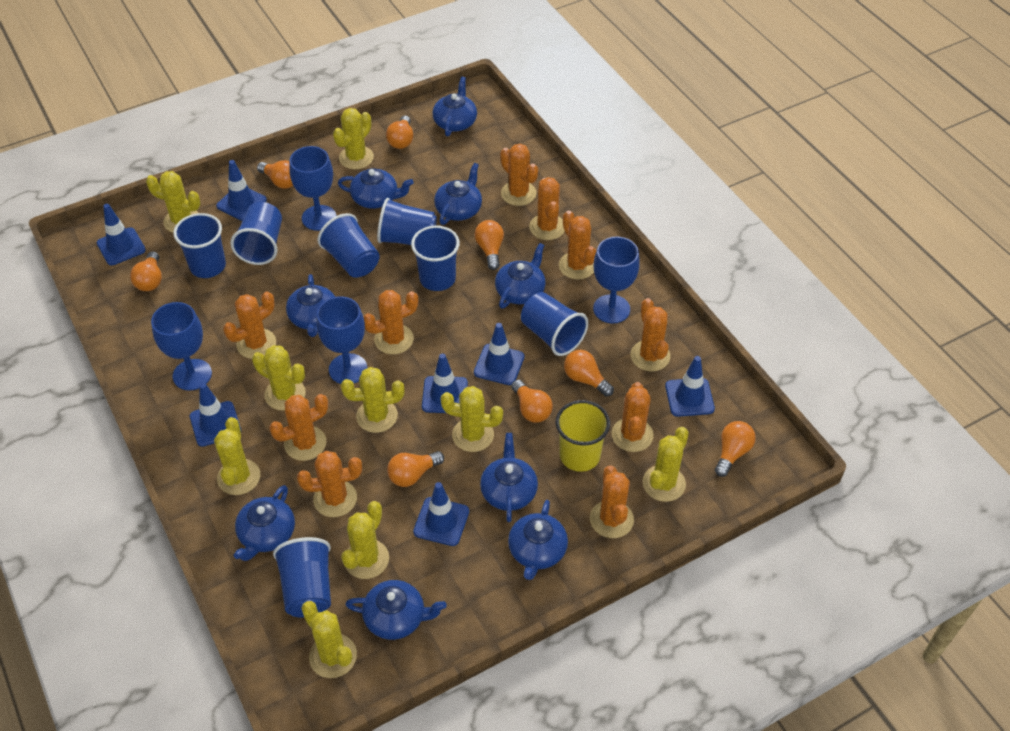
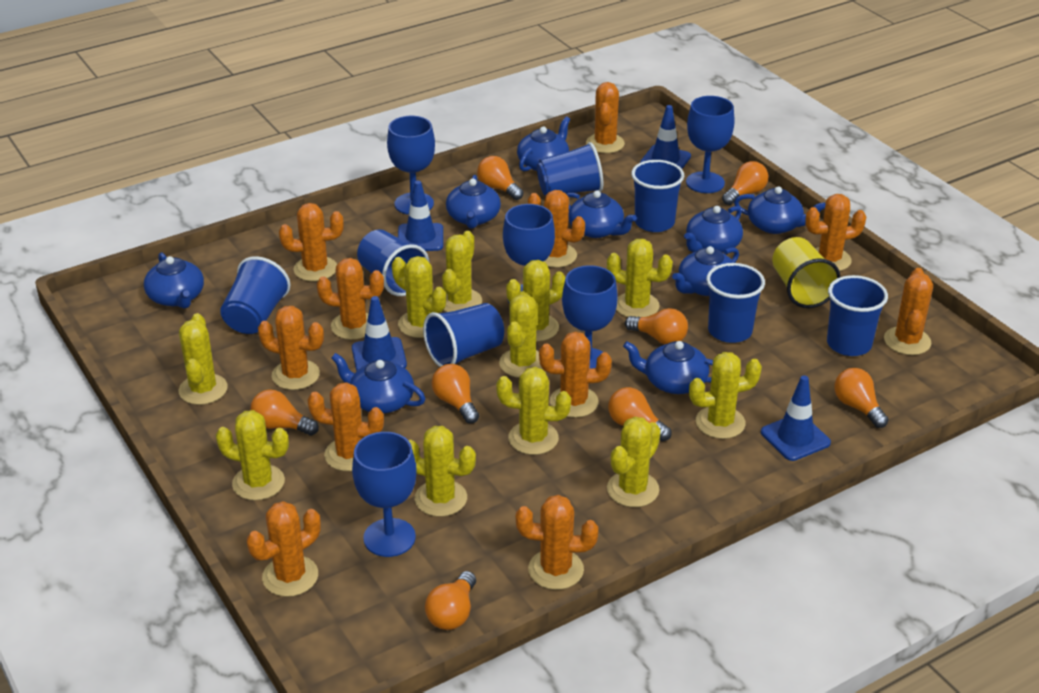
blue goblet: 4 -> 5
blue traffic cone: 7 -> 4
orange cactus: 10 -> 11
yellow cactus: 9 -> 11

